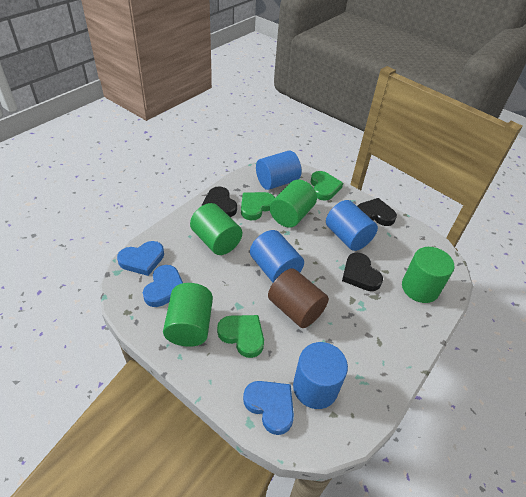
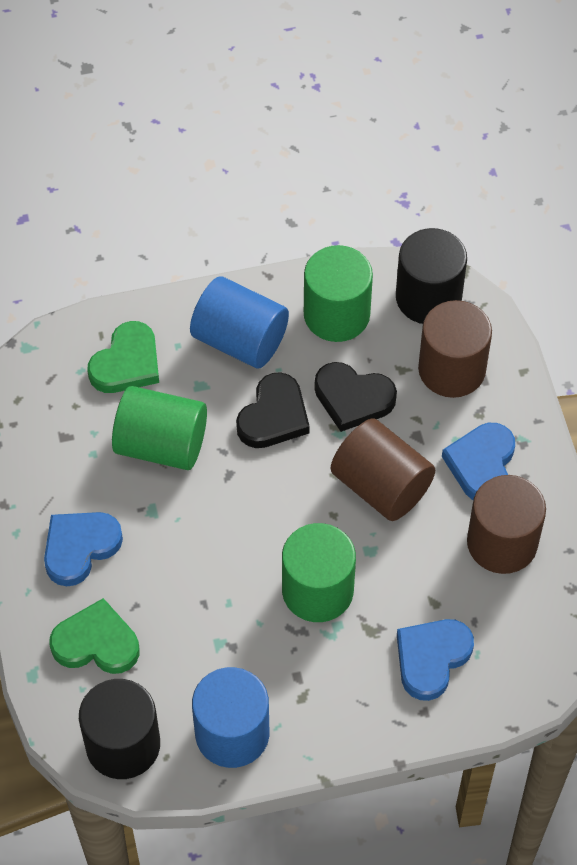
black cylinder: 0 -> 2
black heart: 3 -> 2
blue cylinder: 4 -> 2
brown cylinder: 1 -> 3
green cylinder: 4 -> 3
green heart: 3 -> 2

